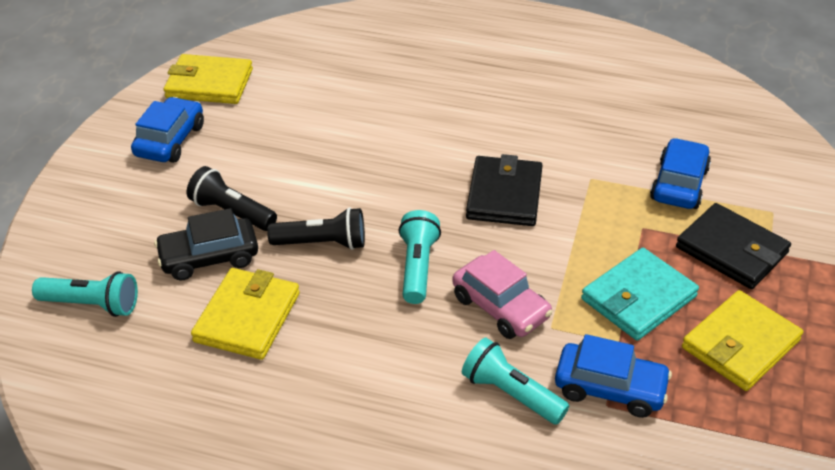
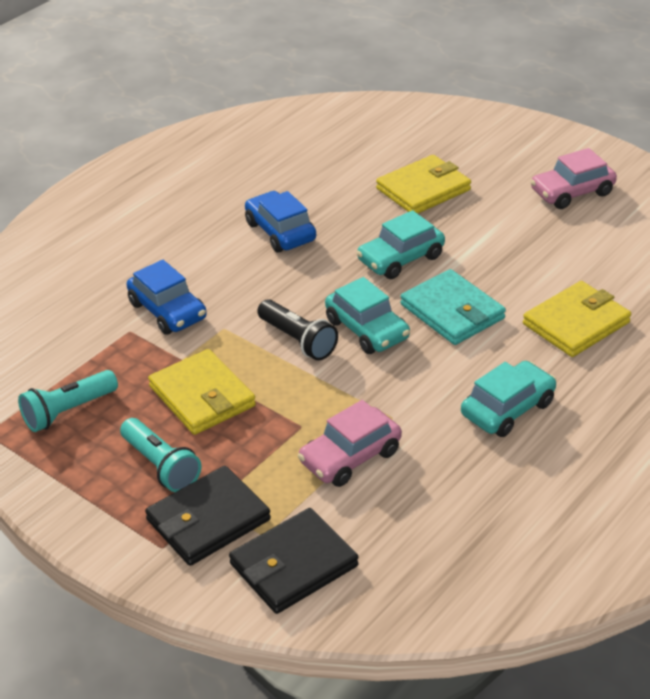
black car: 1 -> 0
black flashlight: 2 -> 1
blue car: 3 -> 2
pink car: 1 -> 2
turquoise car: 0 -> 3
turquoise flashlight: 3 -> 2

